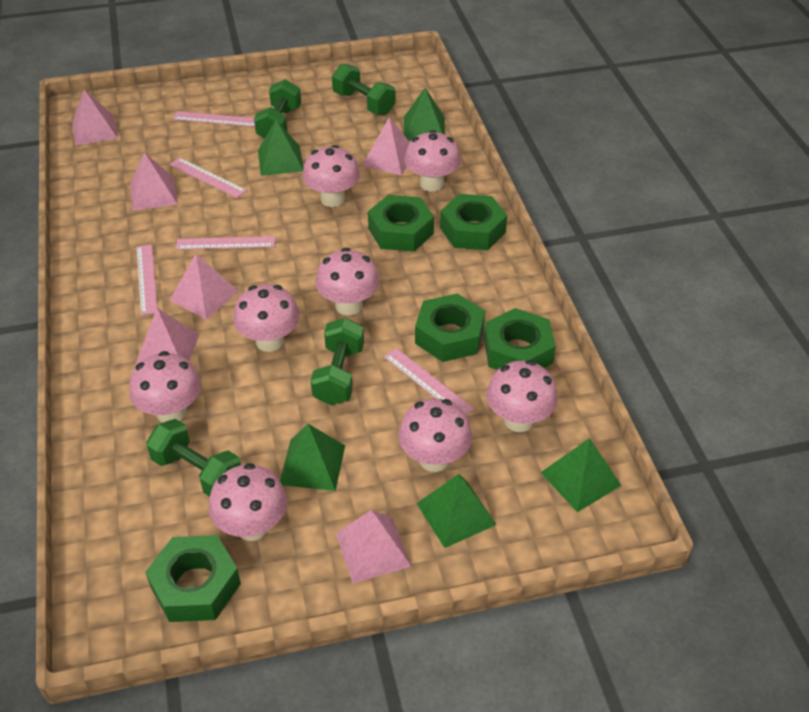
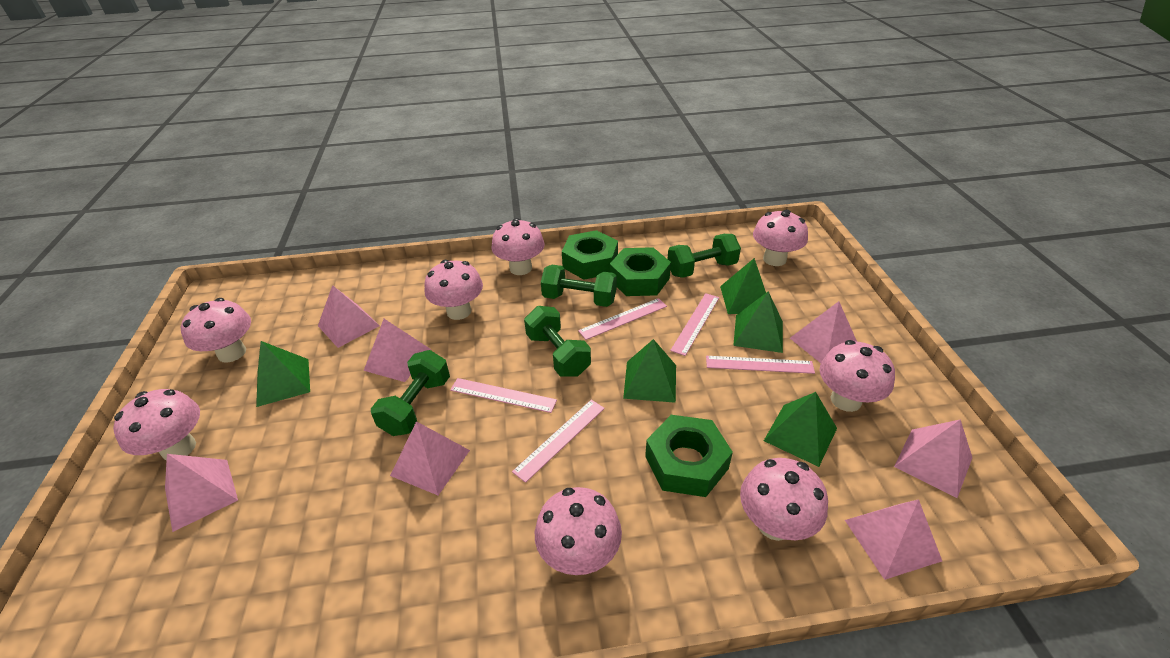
green nut: 5 -> 3
pink pyramid: 6 -> 7

